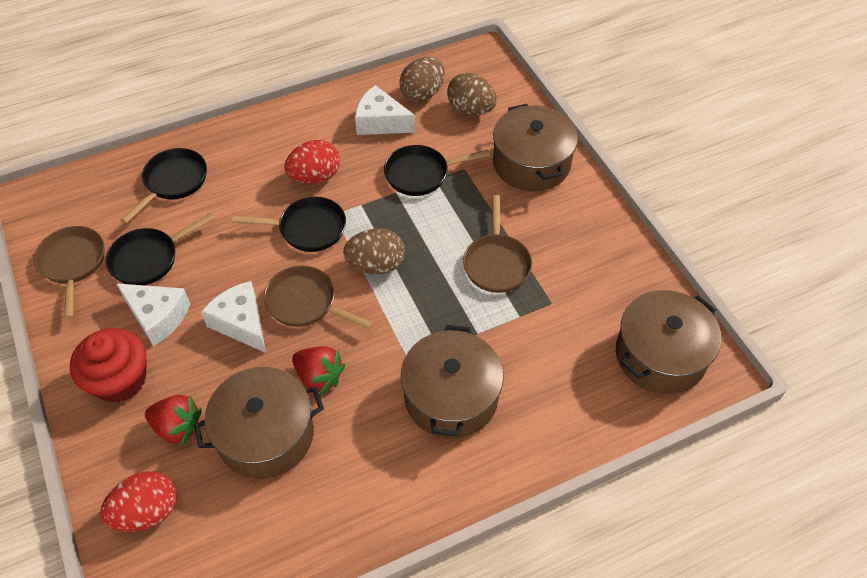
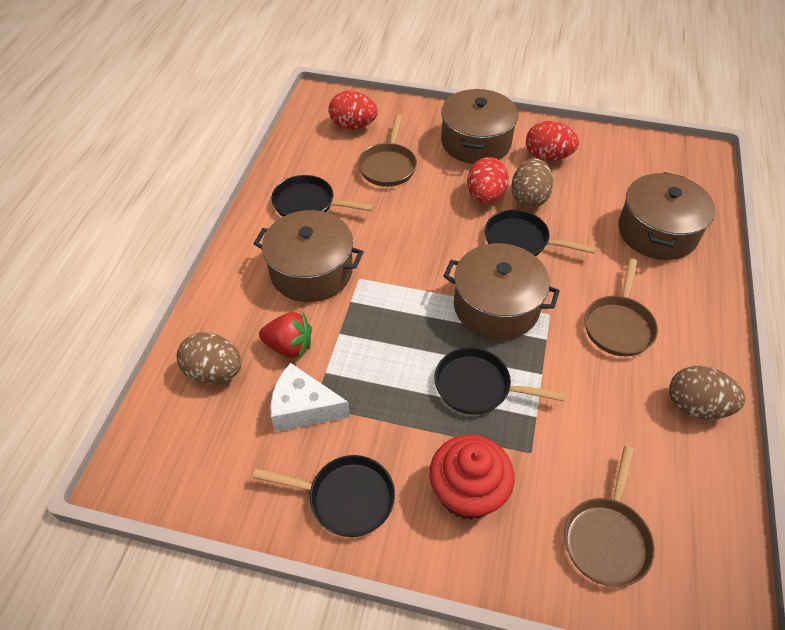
red egg: 2 -> 3
red strawberry: 2 -> 1
white cheese: 3 -> 1

